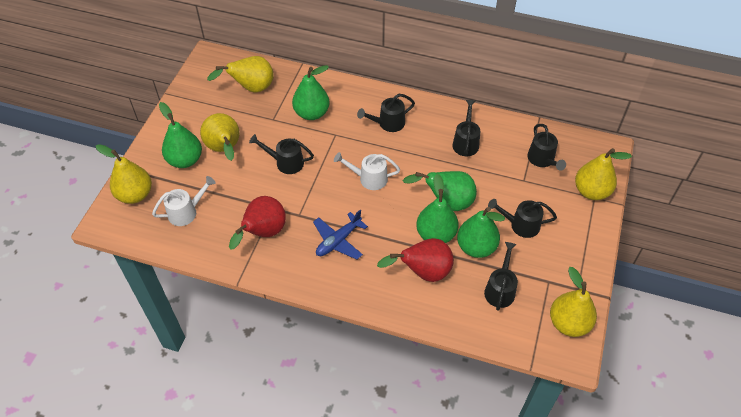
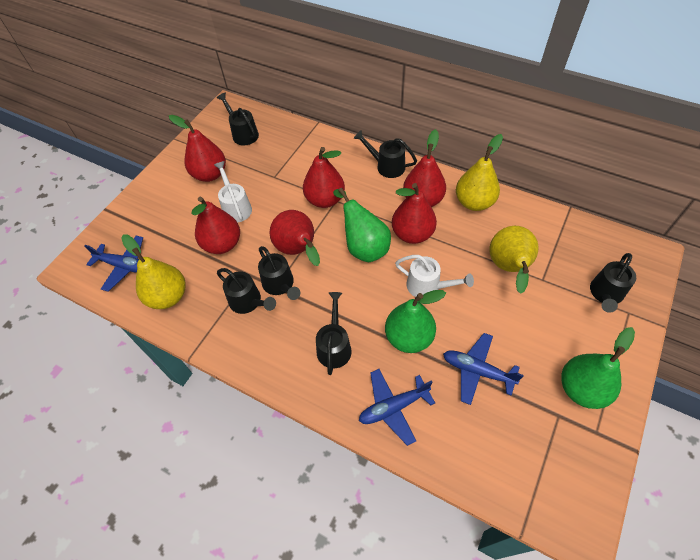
blue plane: 1 -> 3
green pear: 5 -> 3
red pear: 2 -> 6
yellow pear: 5 -> 3

